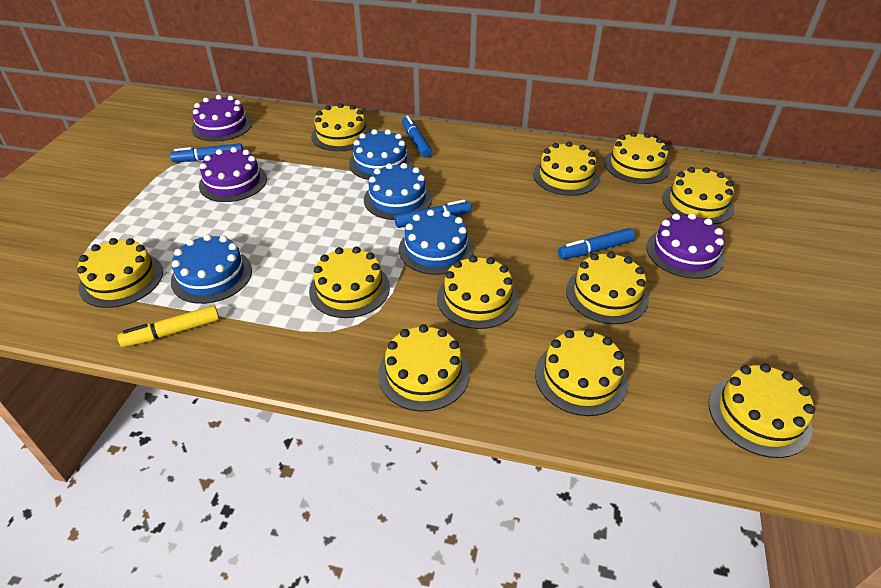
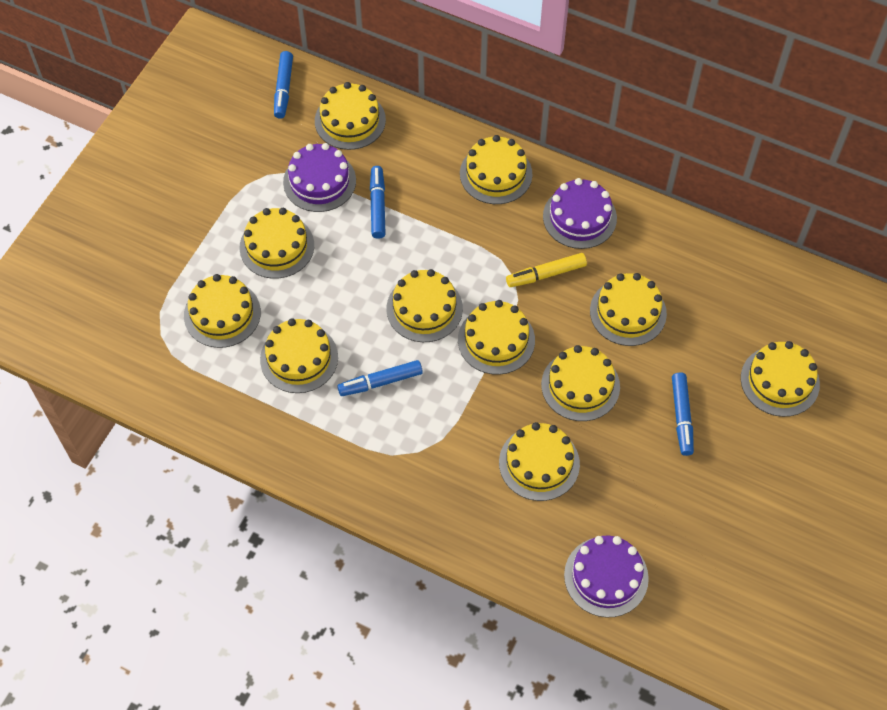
blue cake: 4 -> 0

